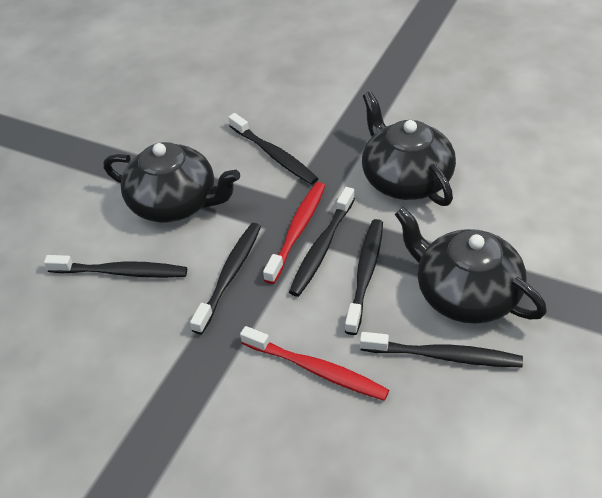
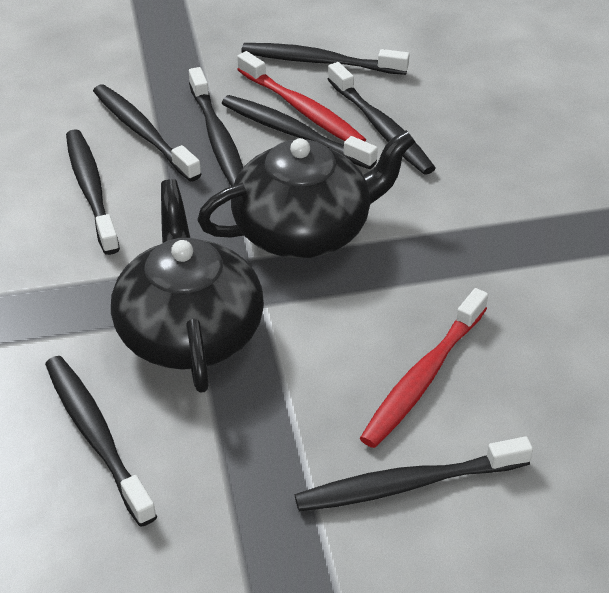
black teapot: 3 -> 2
black toothbrush: 6 -> 8

